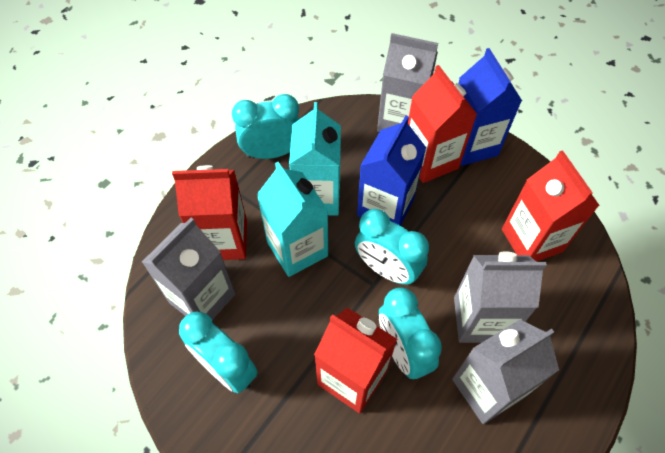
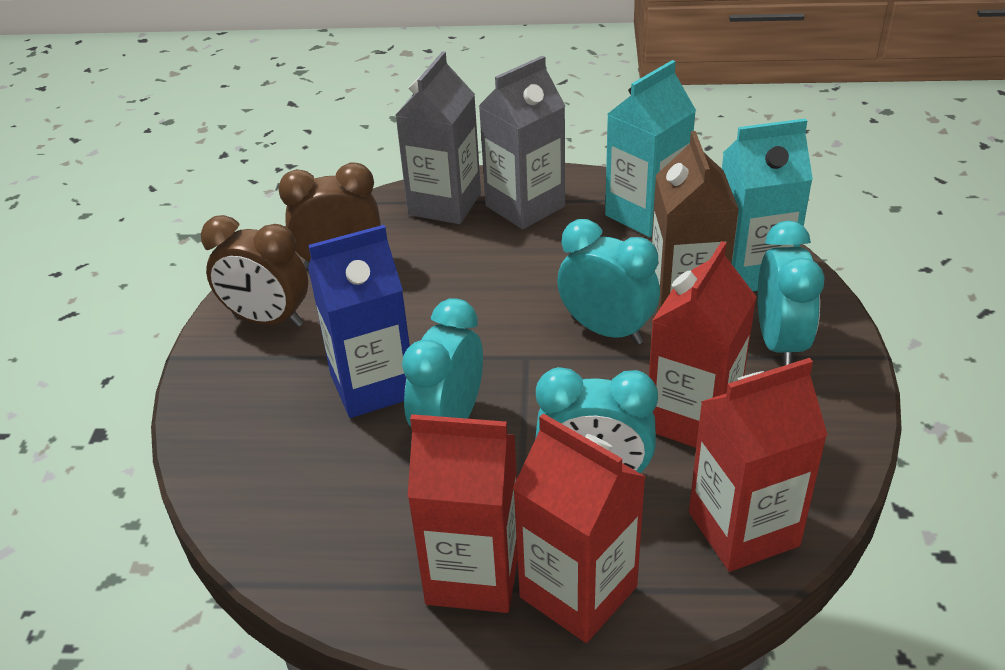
blue carton: 2 -> 1
brown carton: 0 -> 1
brown clock: 0 -> 2
grey carton: 4 -> 2

